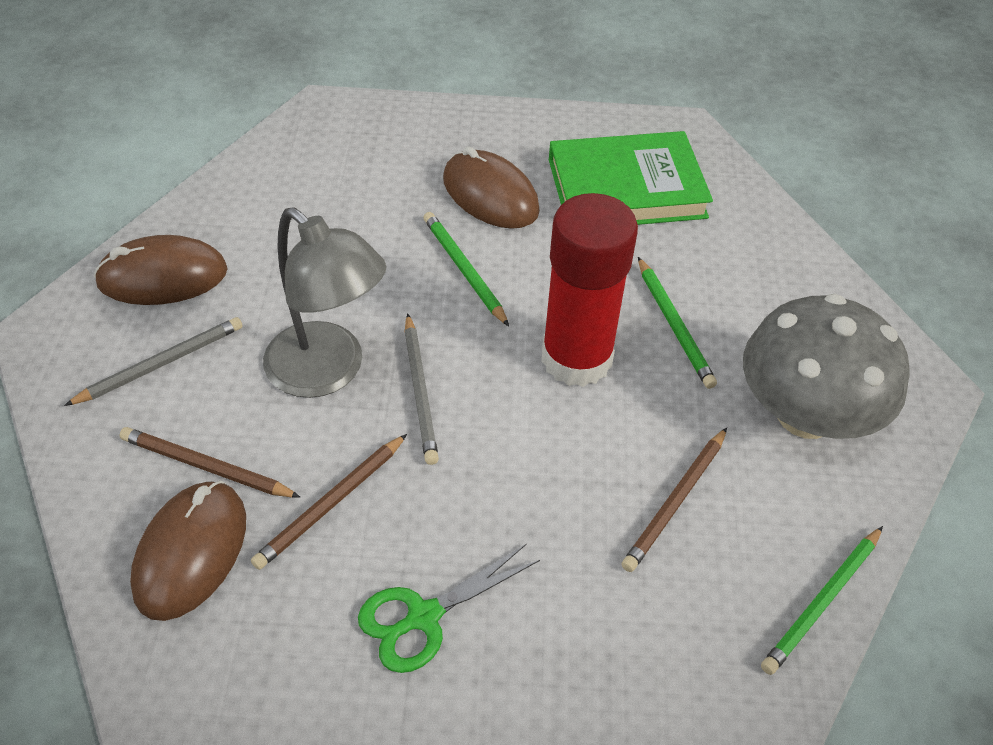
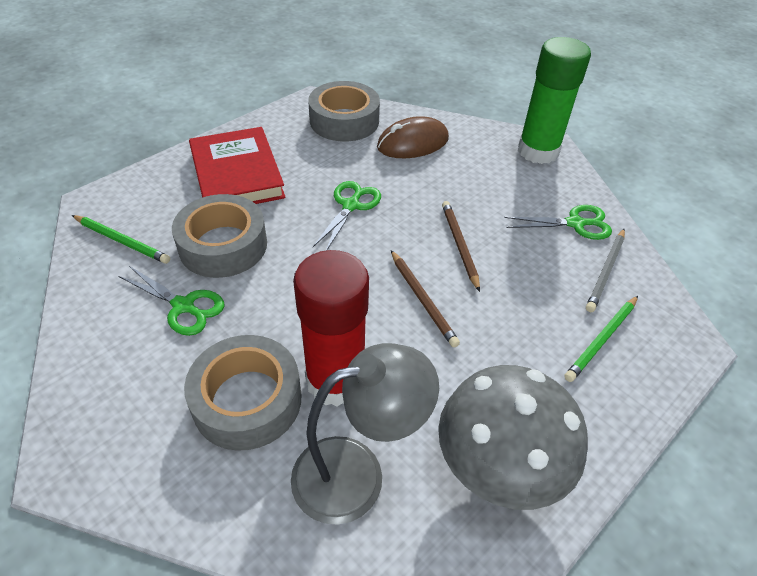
brown mouse: 3 -> 1
brown pencil: 3 -> 2
green book: 1 -> 0
green glue stick: 0 -> 1
green pencil: 3 -> 2
green scissors: 1 -> 3
grey pencil: 2 -> 1
grey tape: 0 -> 3
red book: 0 -> 1

